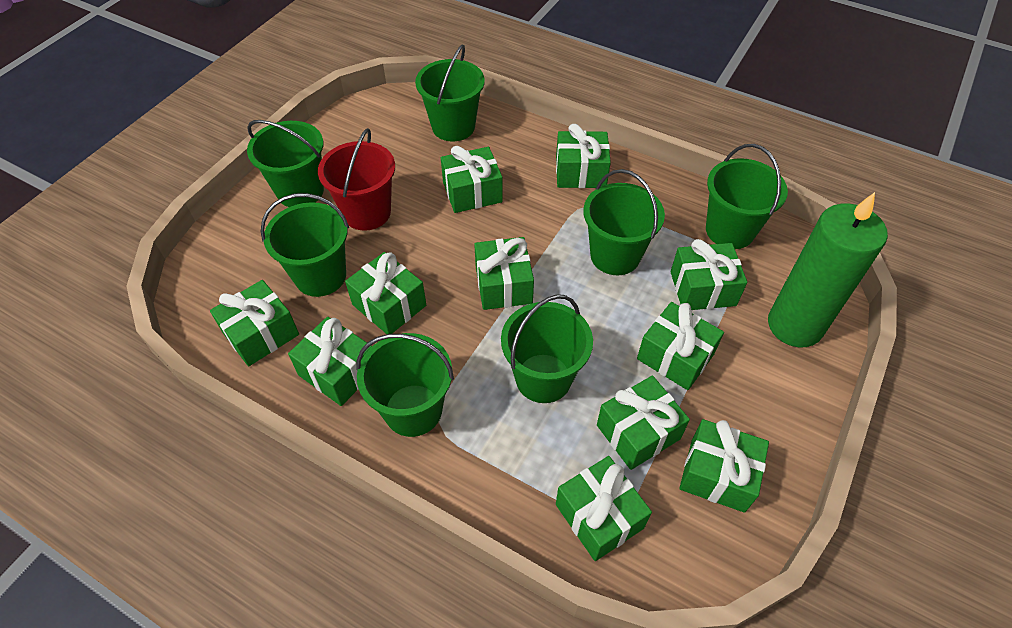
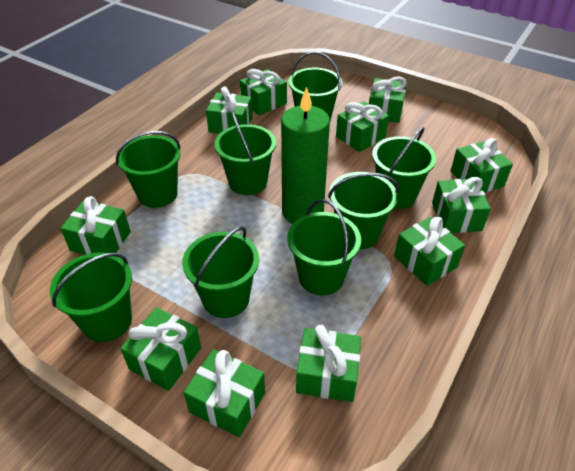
green bucket: 7 -> 8
red bucket: 1 -> 0

